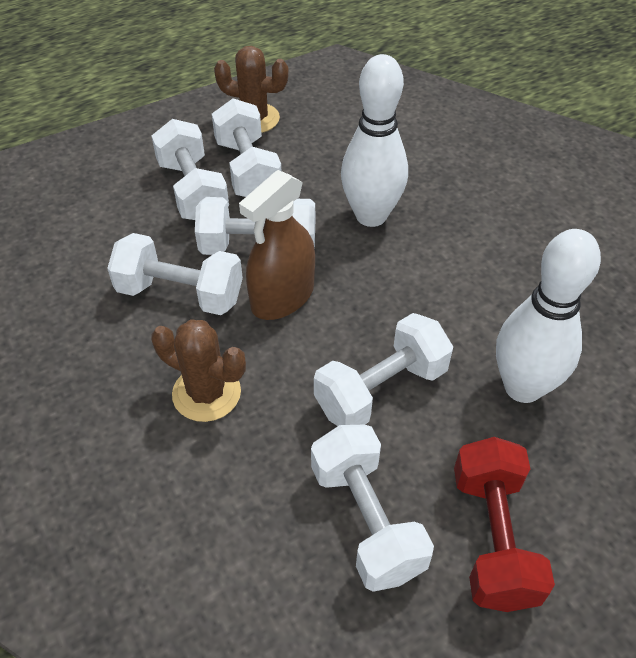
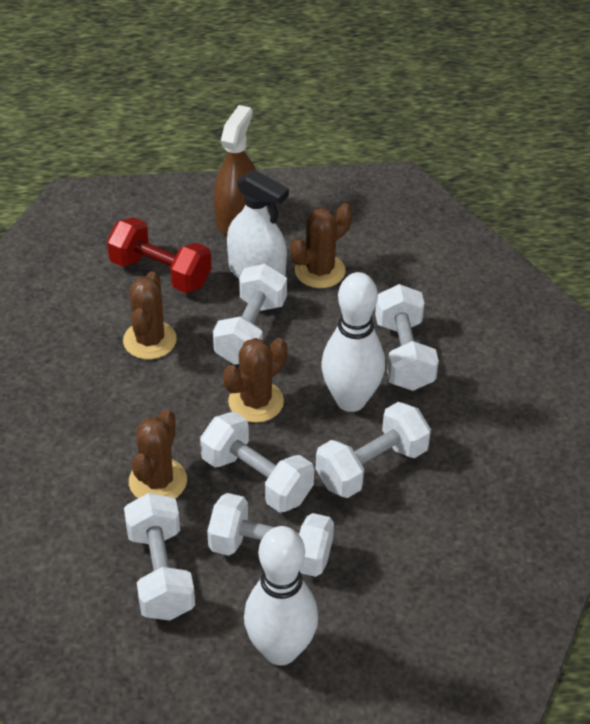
brown cactus: 2 -> 4
white spray bottle: 0 -> 1

